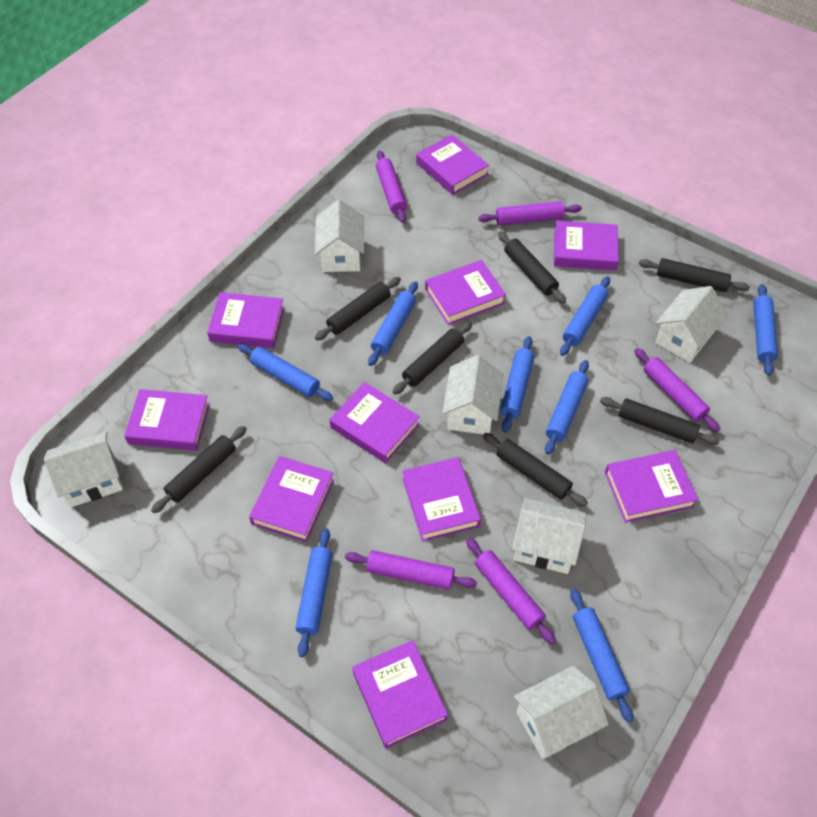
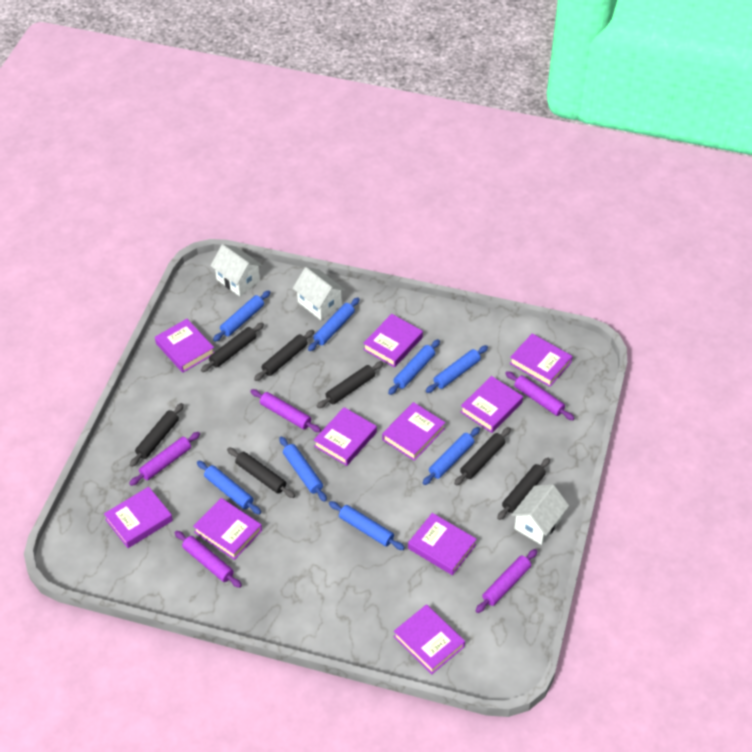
white house: 6 -> 3

